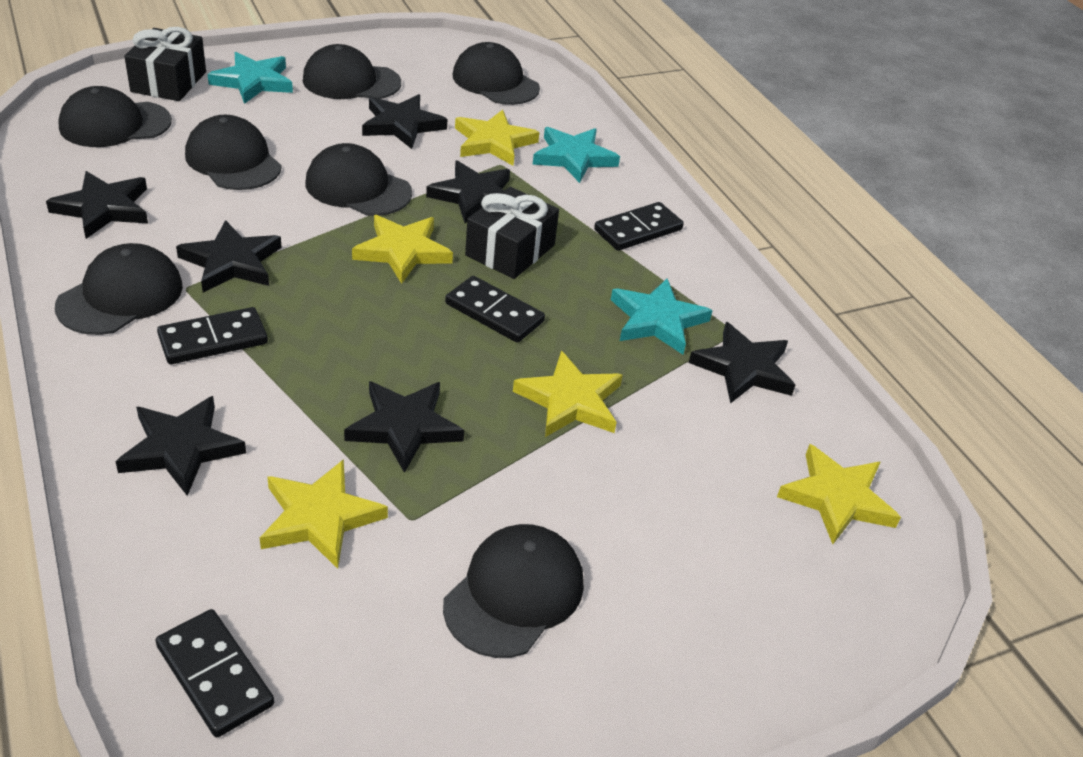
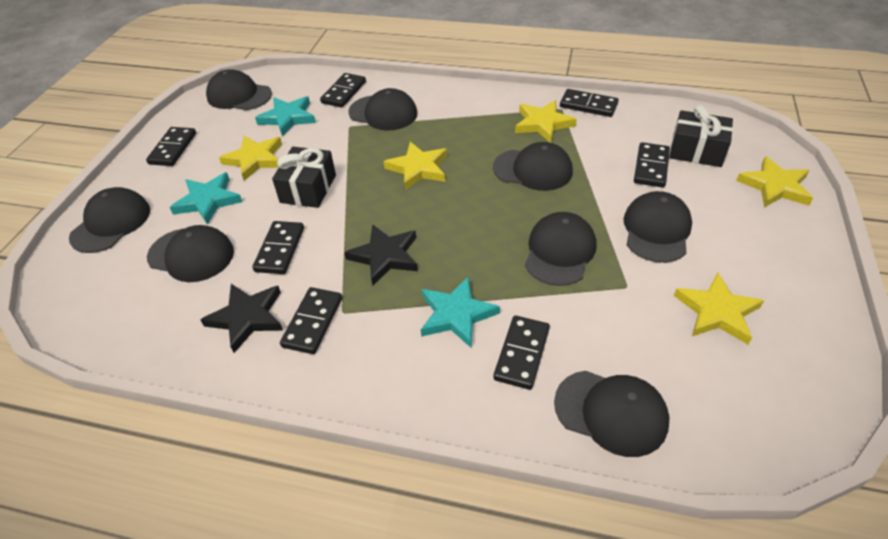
black cap: 7 -> 8
black domino: 4 -> 7
black star: 7 -> 2

